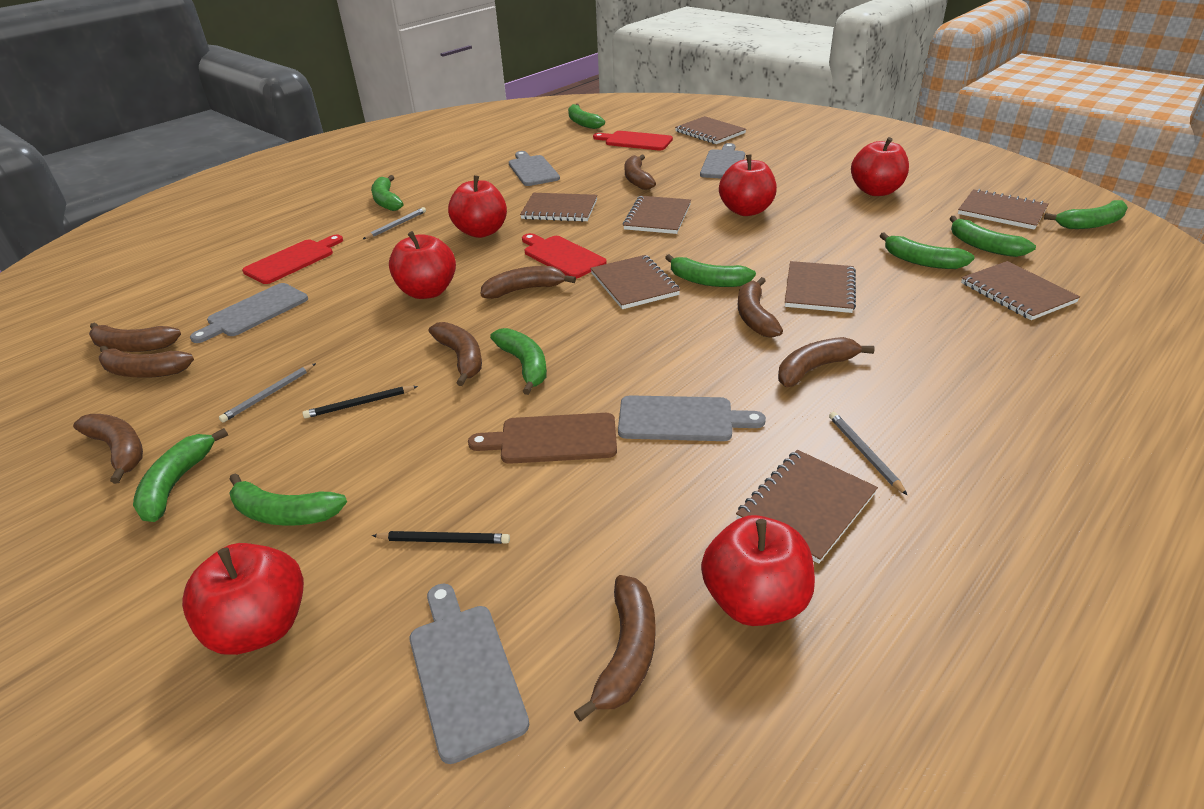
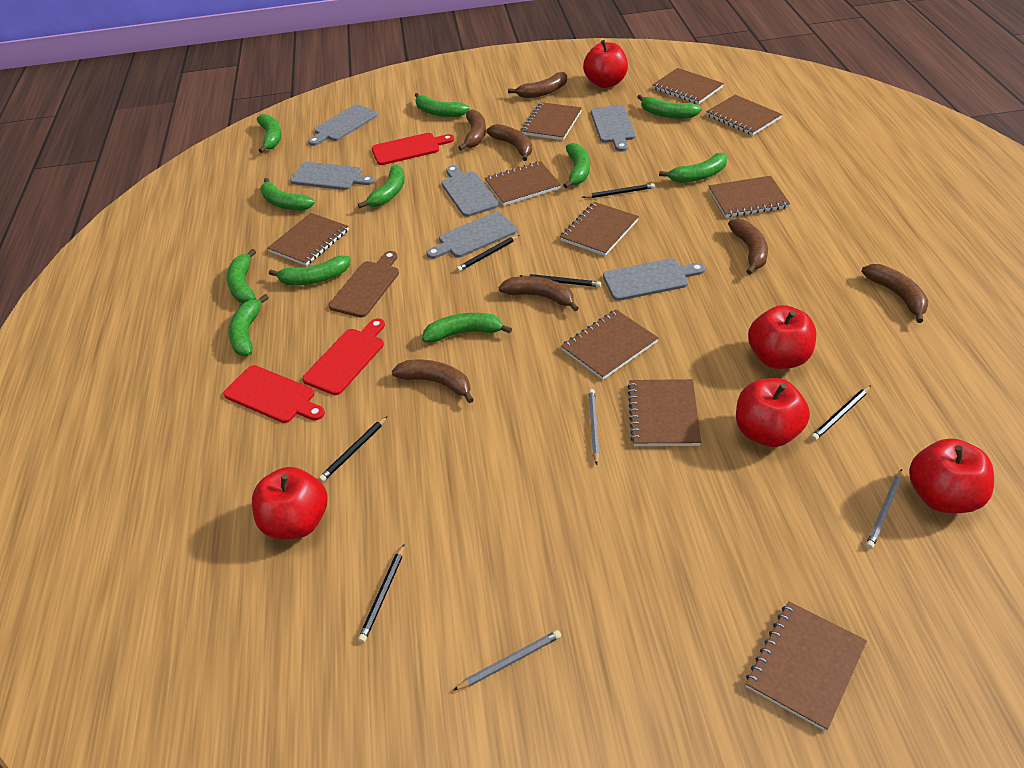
black pencil: 2 -> 6
brown banana: 9 -> 7
brown notebook: 8 -> 10
green banana: 9 -> 11
grey cutting board: 5 -> 6
red apple: 6 -> 5

